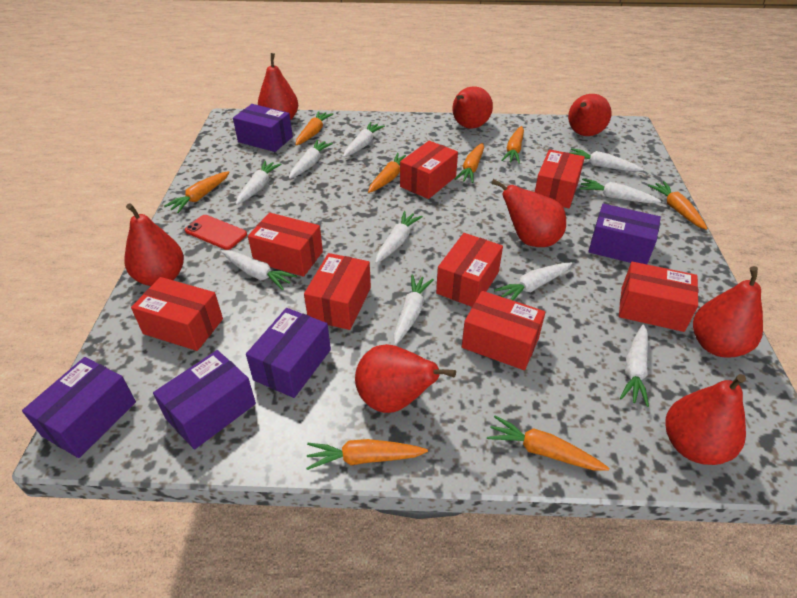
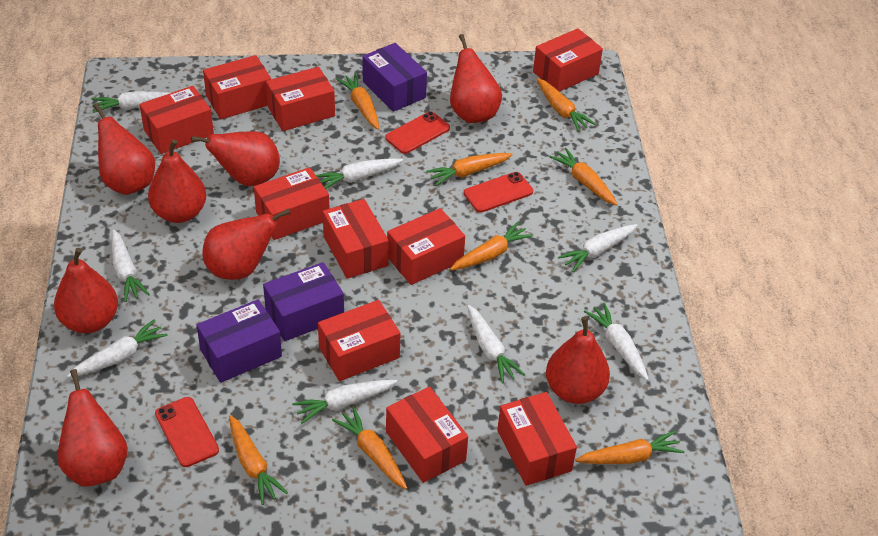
purple box: 5 -> 3
red box: 8 -> 10
red phone: 1 -> 3
white carrot: 10 -> 8

